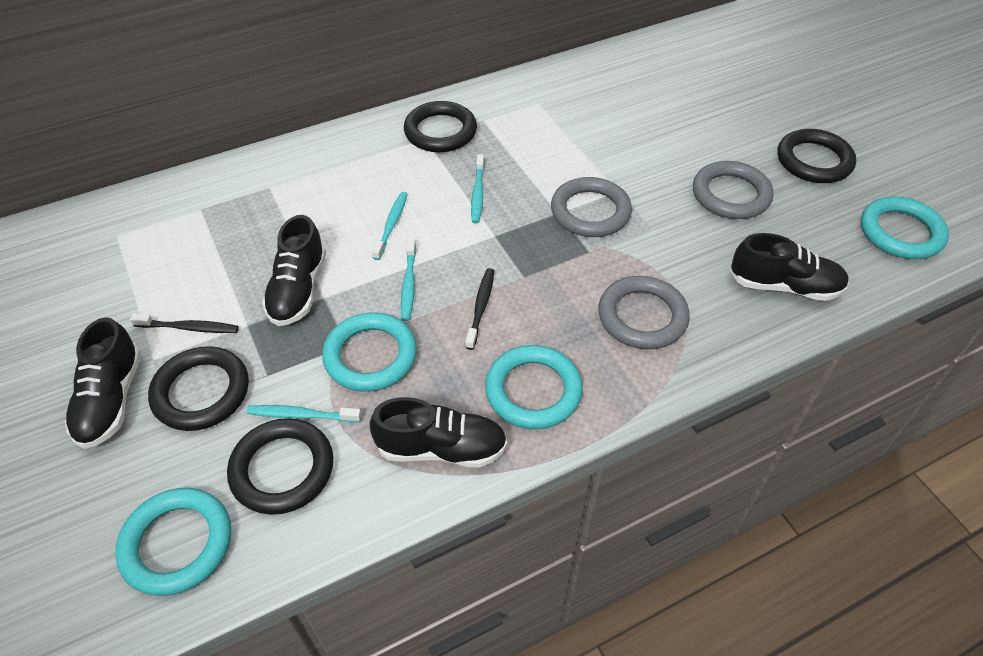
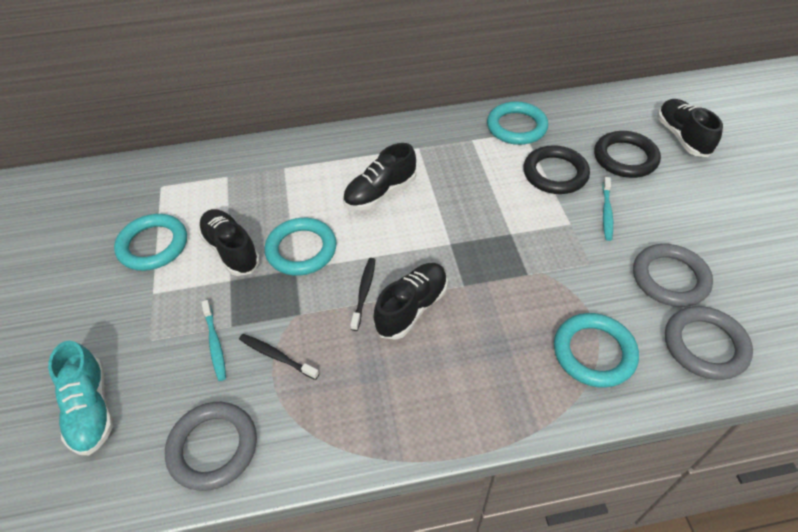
black ring: 4 -> 2
turquoise shoe: 0 -> 1
turquoise toothbrush: 4 -> 2

